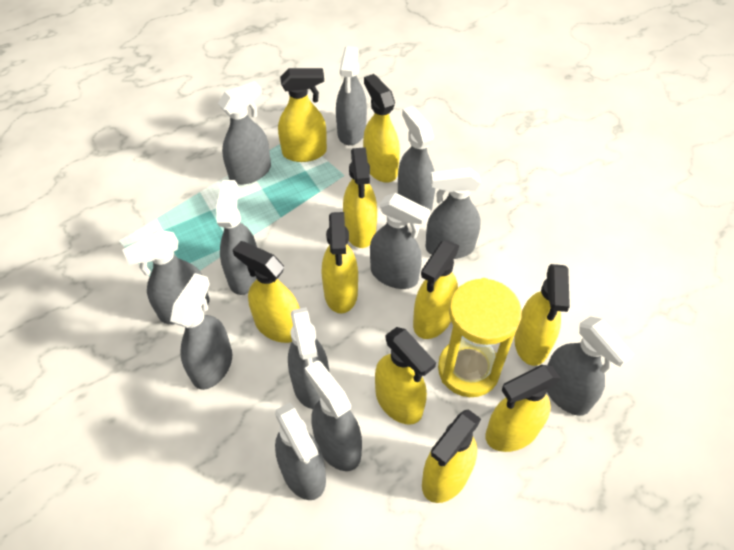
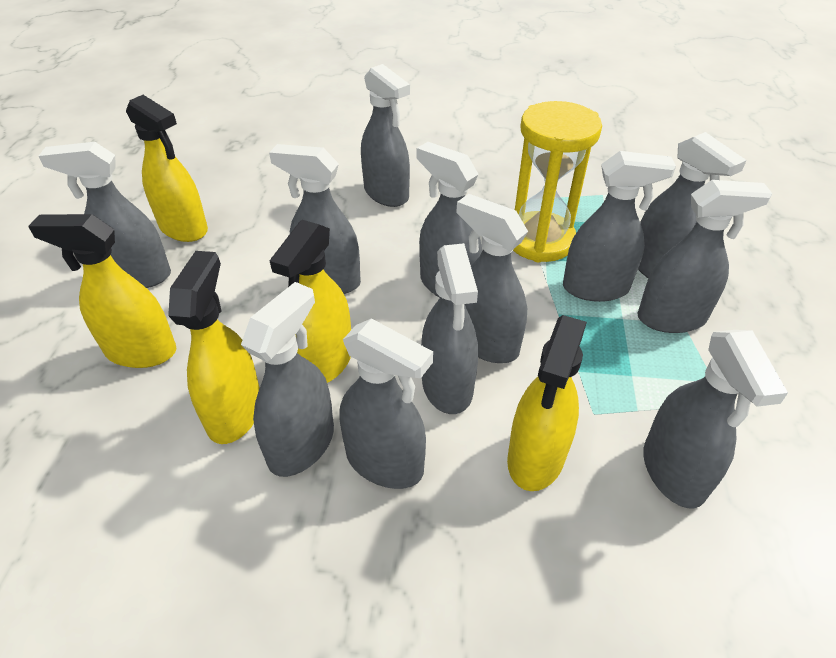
yellow spray bottle: 10 -> 5

